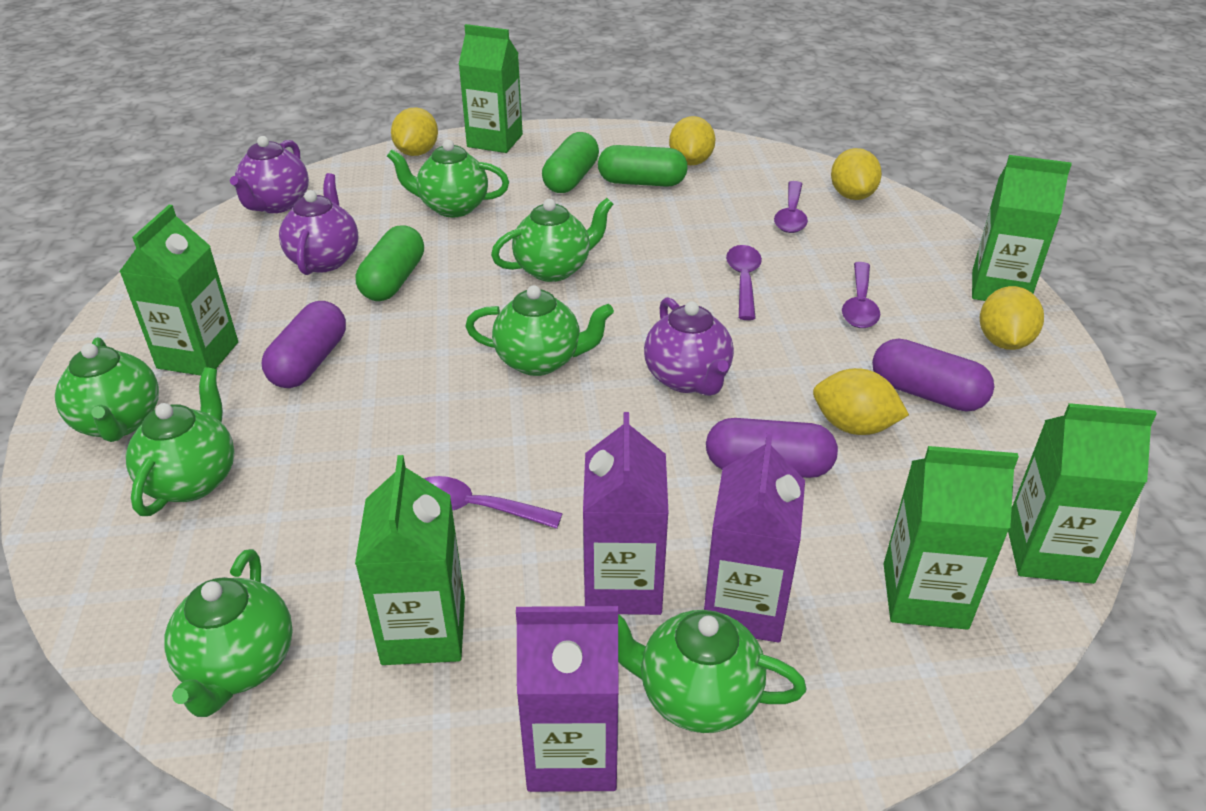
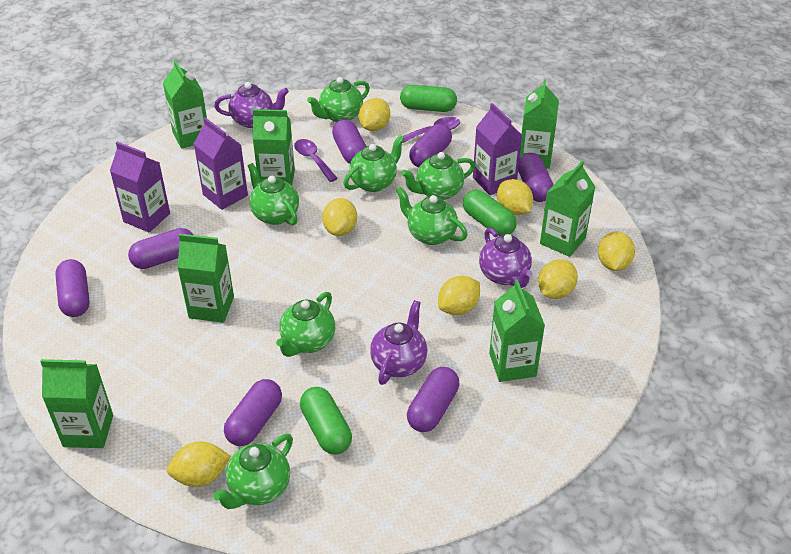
green carton: 6 -> 7
purple capsule: 3 -> 7
purple spoon: 4 -> 2
yellow lemon: 5 -> 7

